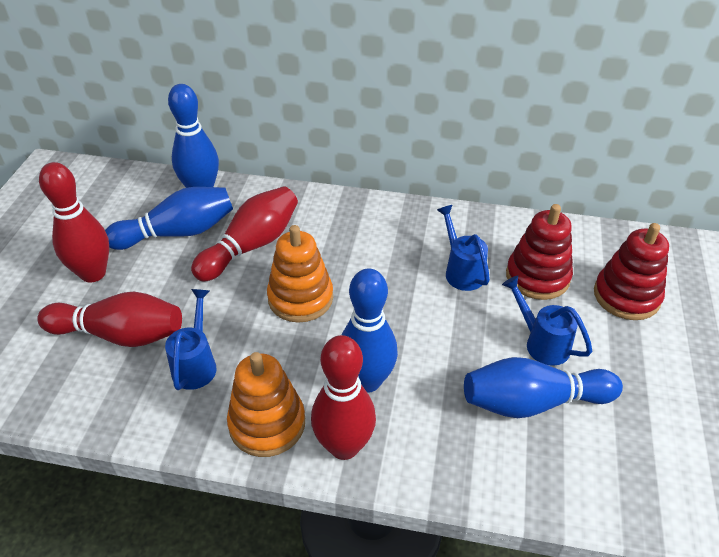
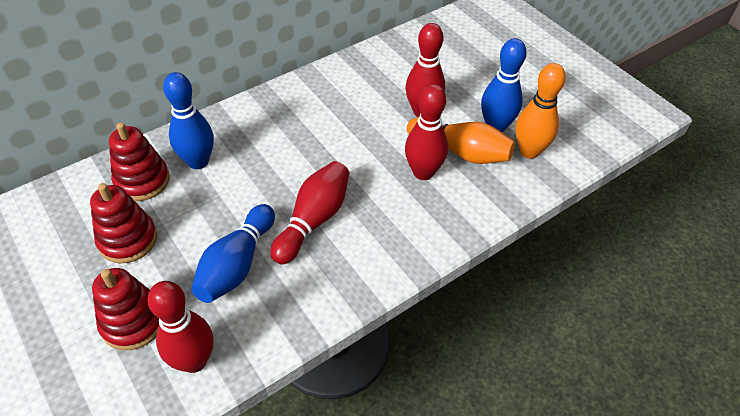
blue bowling pin: 4 -> 3
blue watering can: 3 -> 0
orange bowling pin: 0 -> 2
orange stacking toy: 2 -> 0
red stacking toy: 2 -> 3

